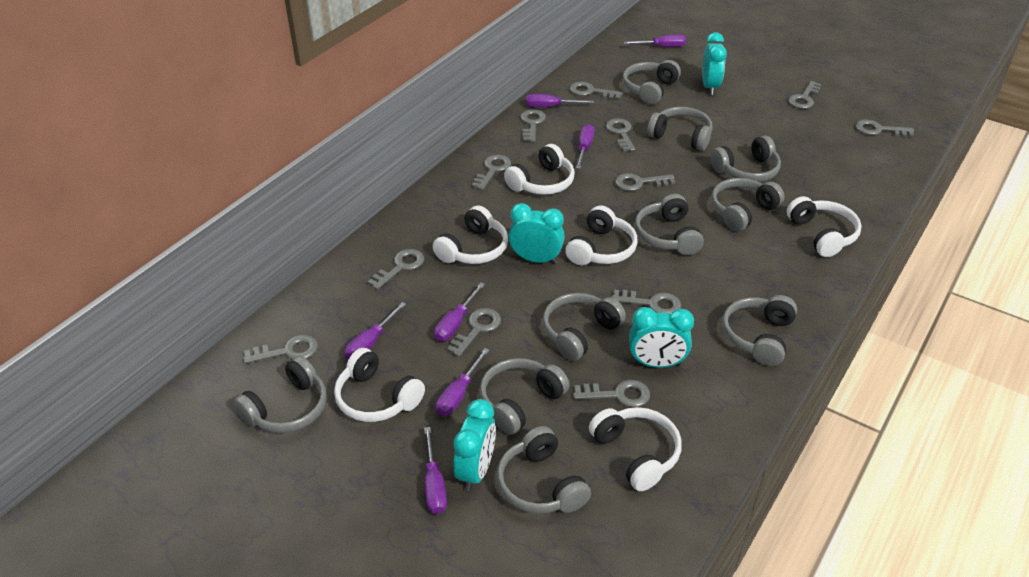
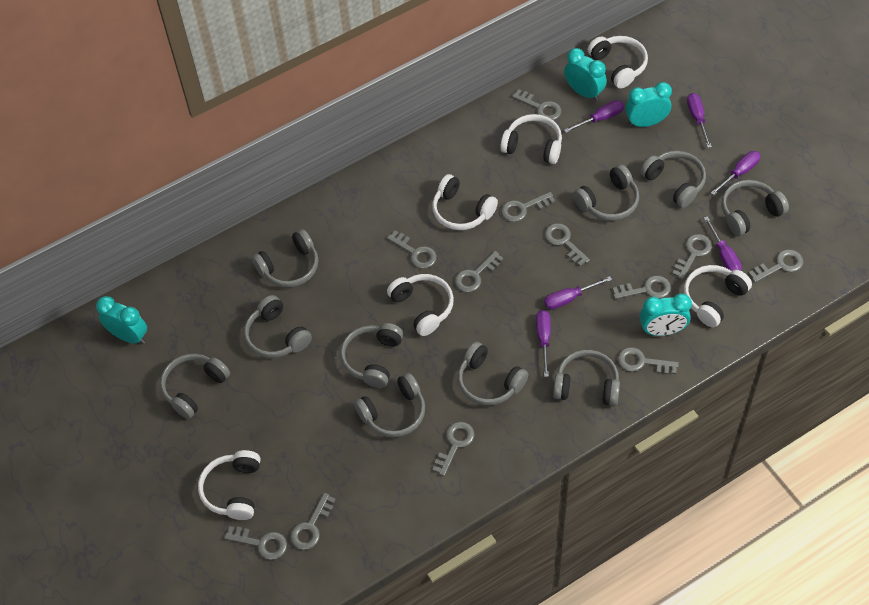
purple screwdriver: 7 -> 6

